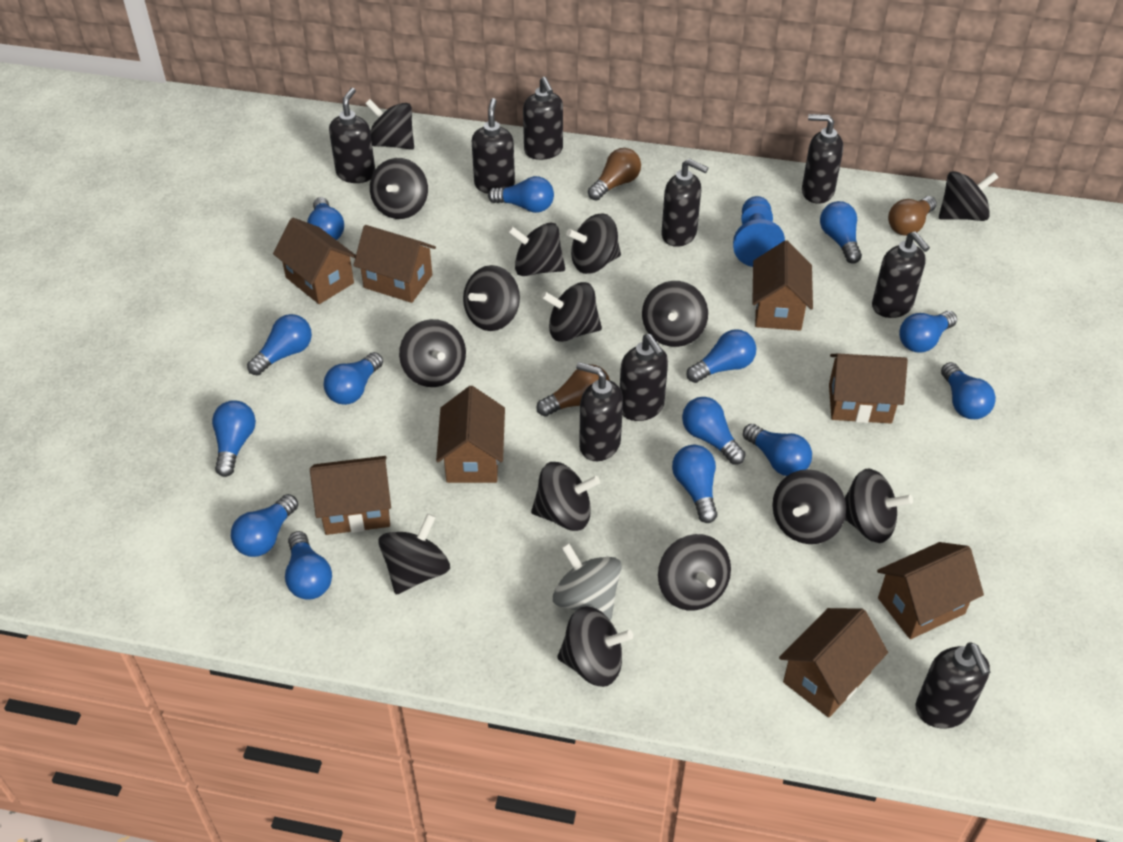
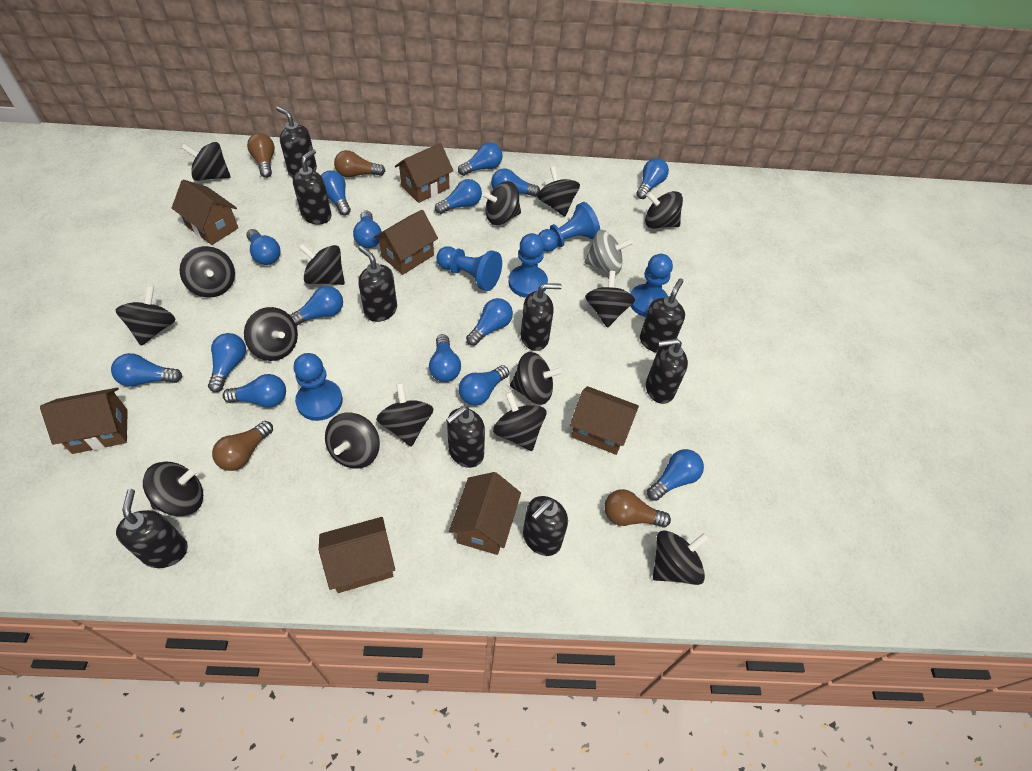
blue light bulb: 14 -> 15
blue pawn: 1 -> 5
brown house: 8 -> 7
brown light bulb: 3 -> 4

